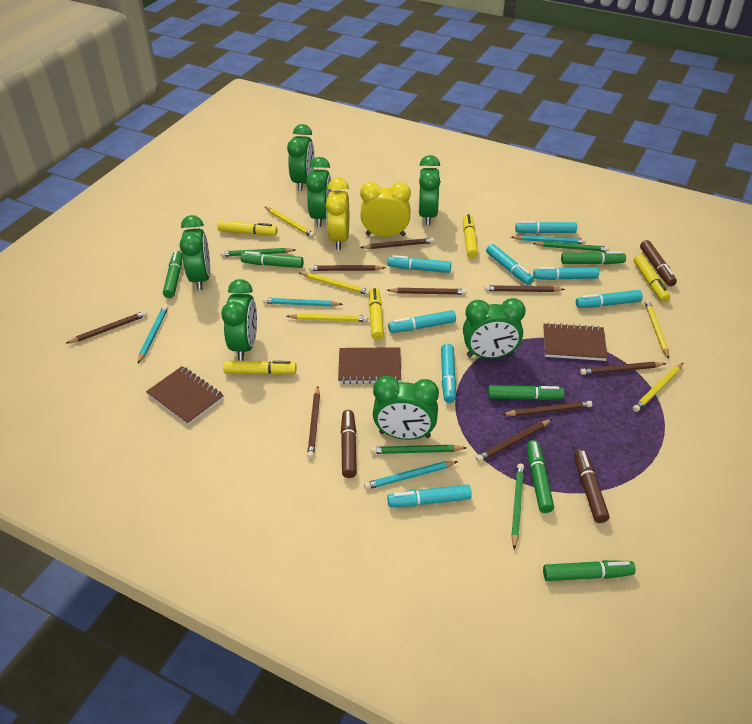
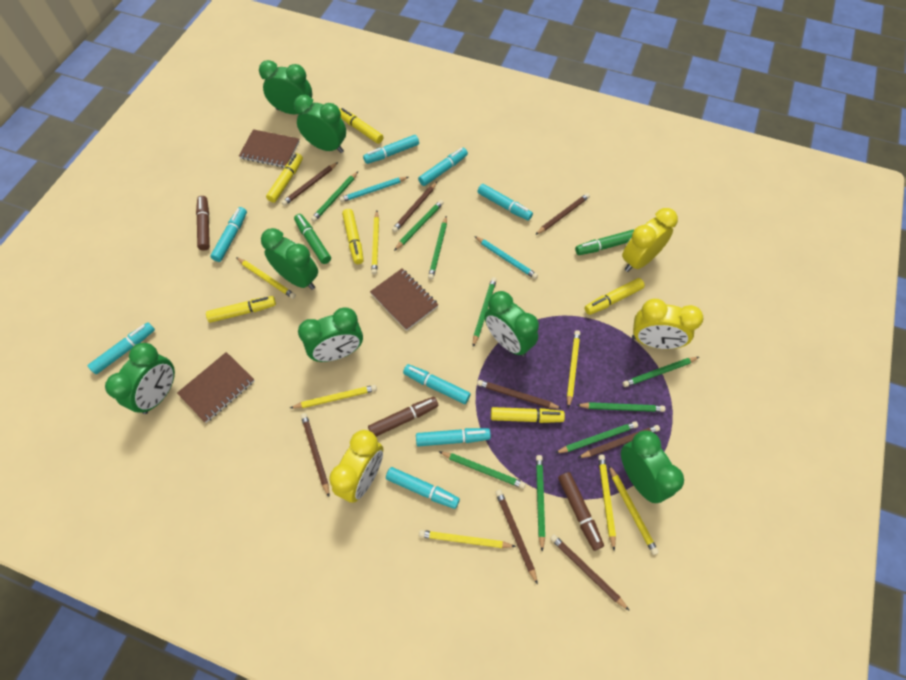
brown pencil: 9 -> 8
green marker: 6 -> 2
green pencil: 4 -> 9
turquoise pencil: 4 -> 2
yellow clock: 2 -> 3
yellow marker: 5 -> 6
yellow pencil: 5 -> 7

